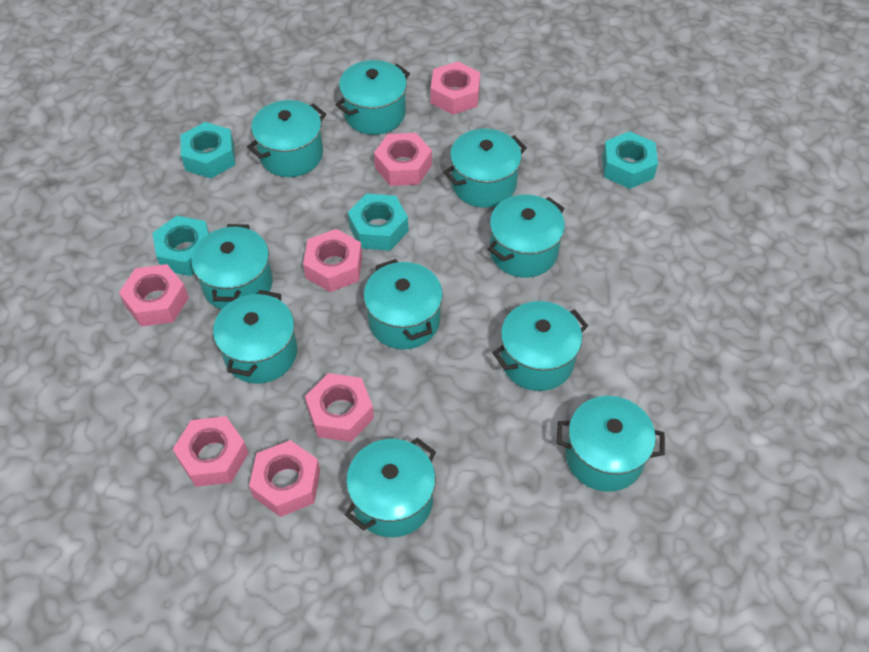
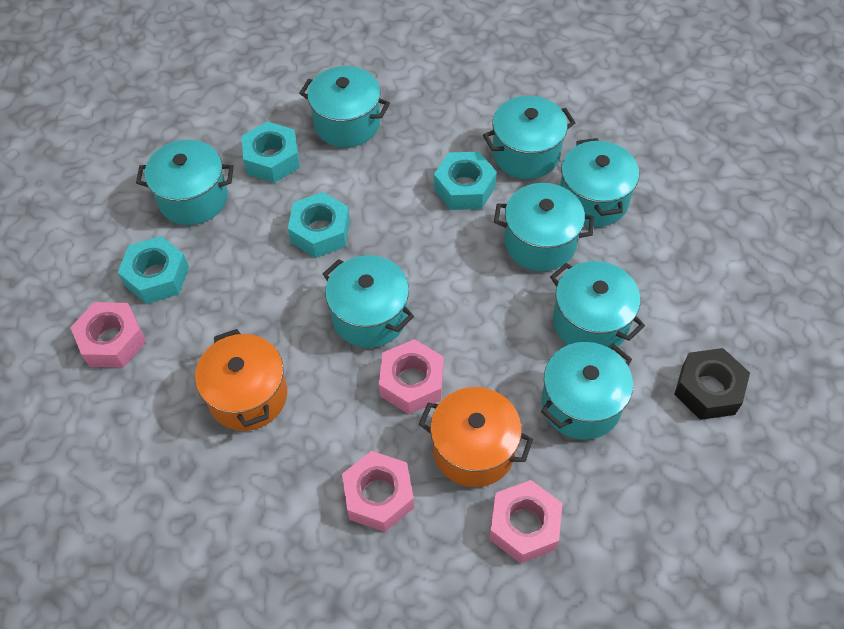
black nut: 0 -> 1
orange pot: 0 -> 2
pink nut: 7 -> 4
turquoise pot: 10 -> 8

